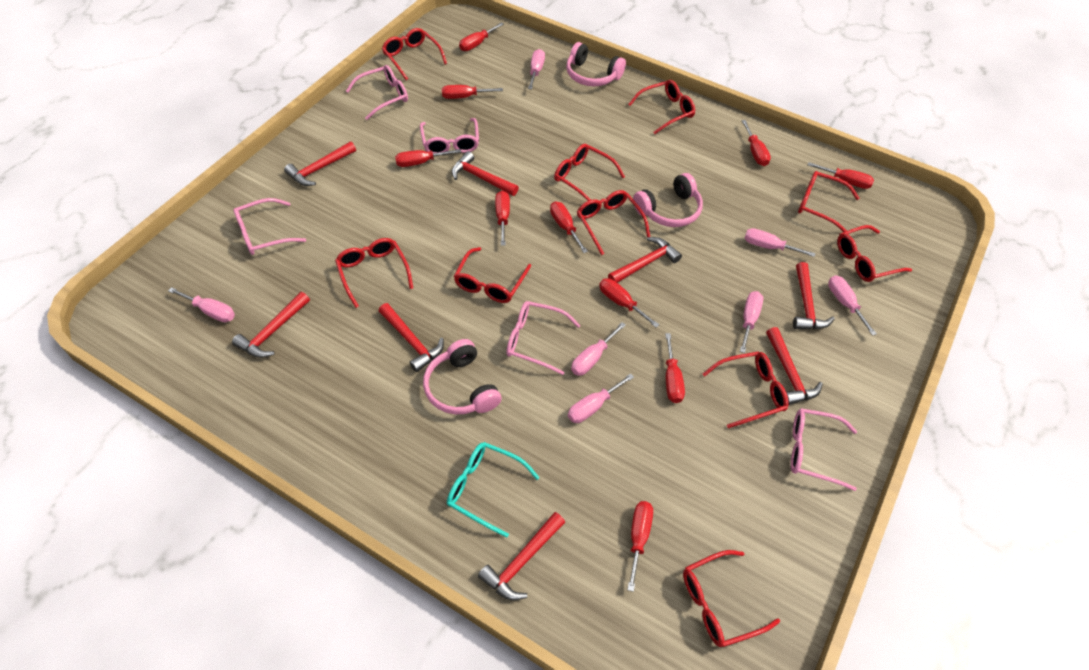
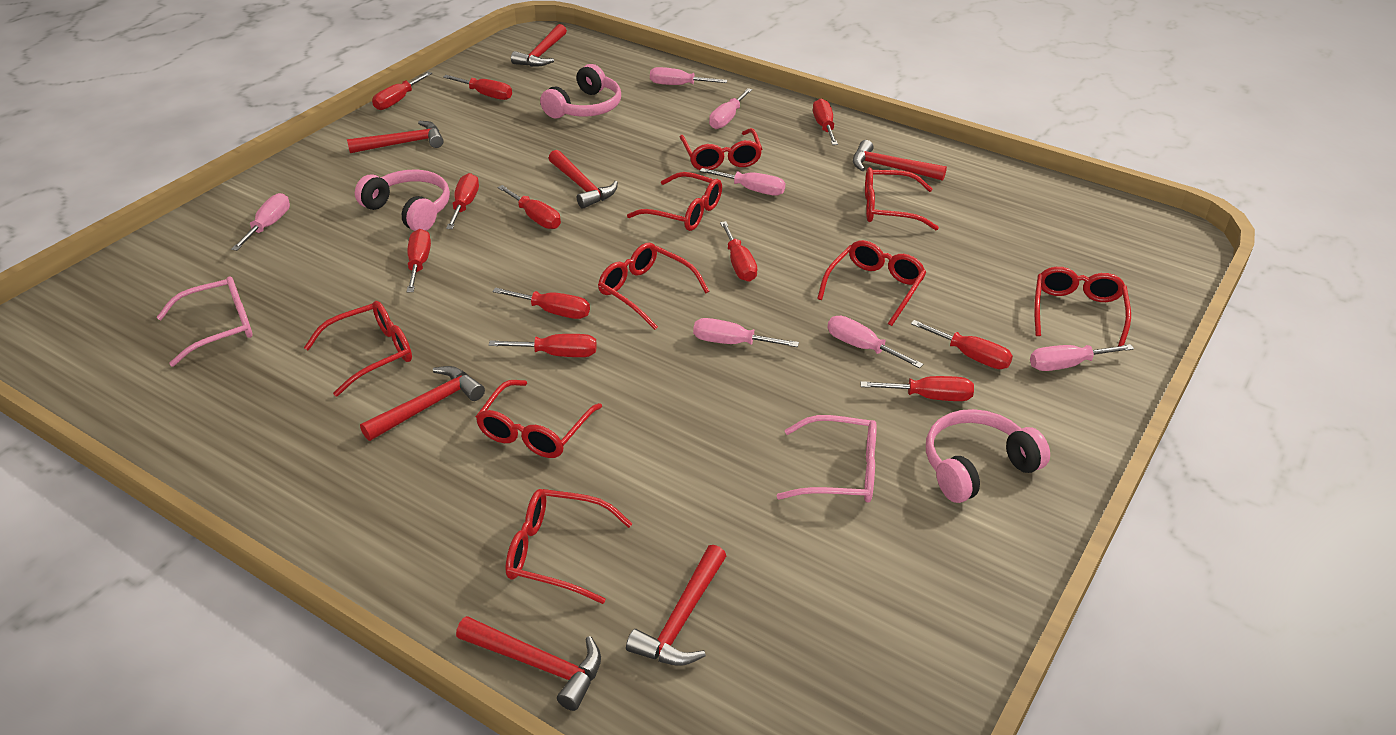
pink glasses: 5 -> 2
red glasses: 10 -> 9
red hammer: 8 -> 7
red screwdriver: 10 -> 11
turquoise glasses: 1 -> 0

